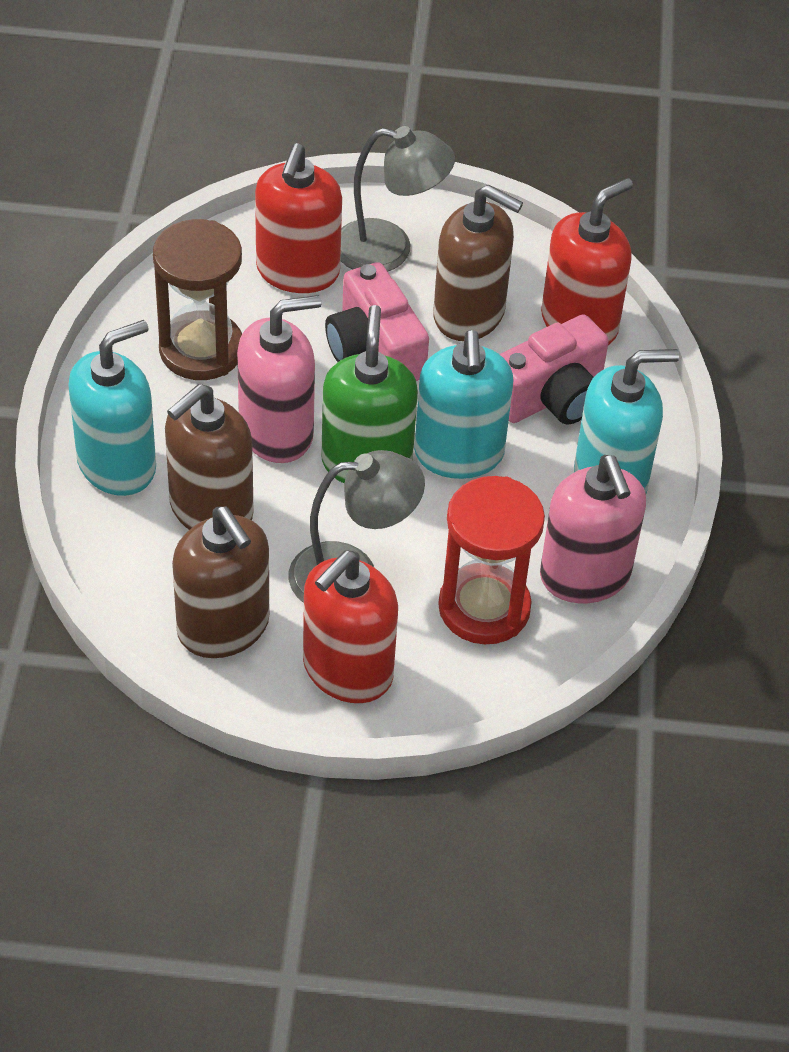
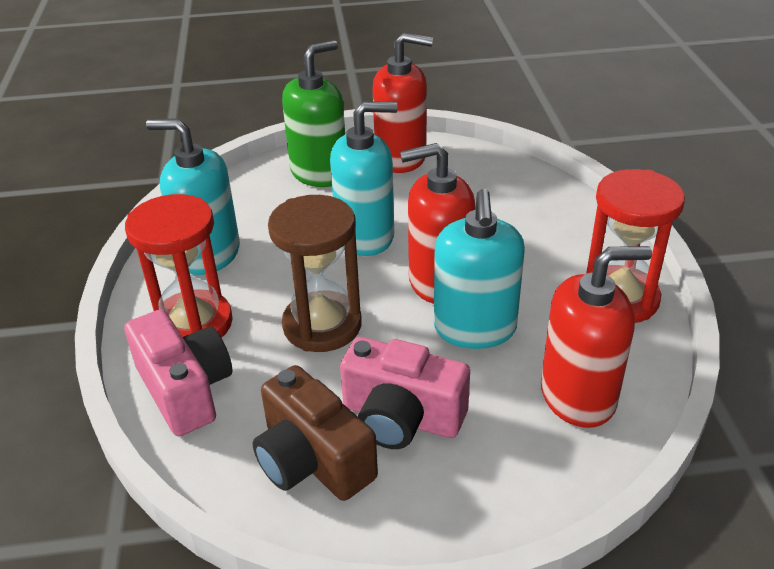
brown camera: 0 -> 1
brown soap dispenser: 3 -> 0
grey lamp: 2 -> 0
pink soap dispenser: 2 -> 0
red hourglass: 1 -> 2

